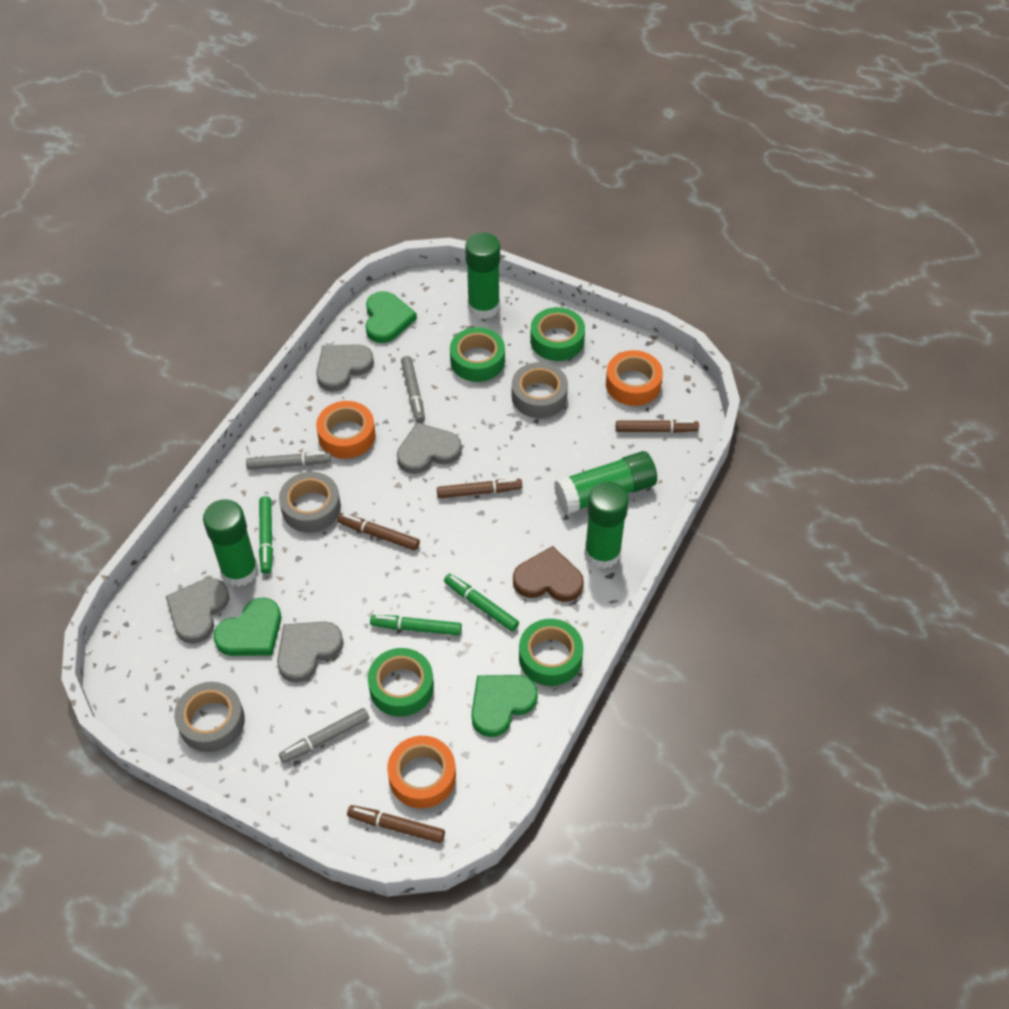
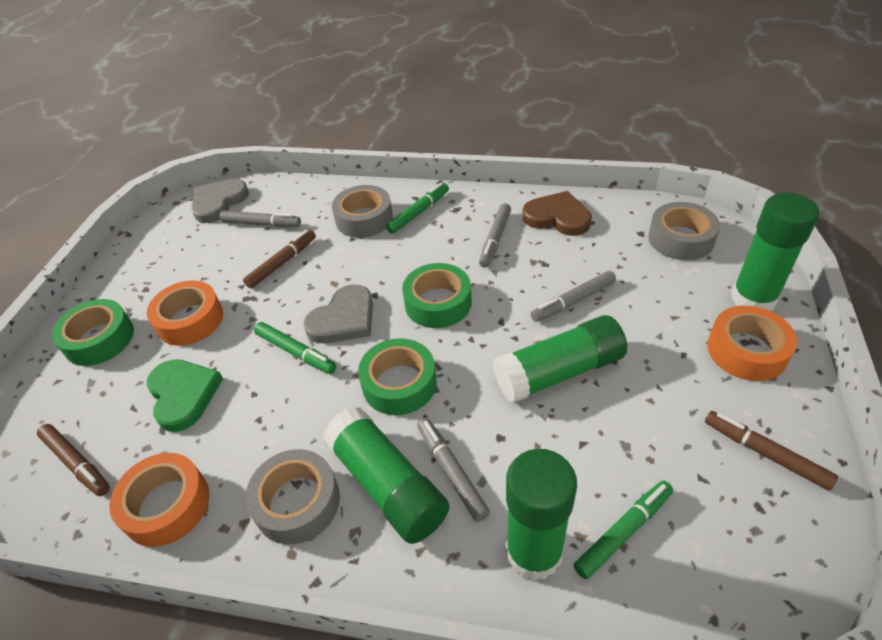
brown marker: 4 -> 3
green heart: 3 -> 1
green tape: 4 -> 3
grey heart: 4 -> 2
grey marker: 3 -> 4

